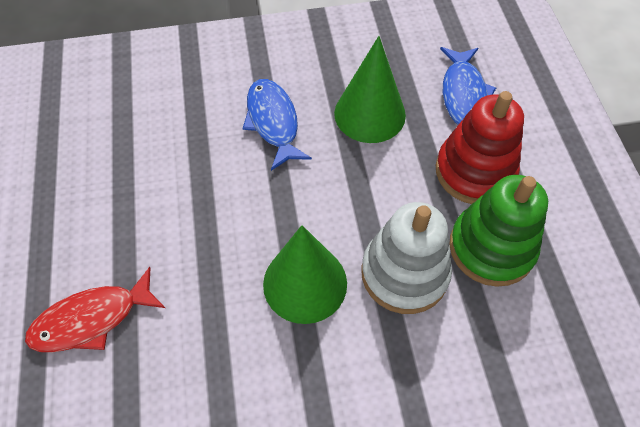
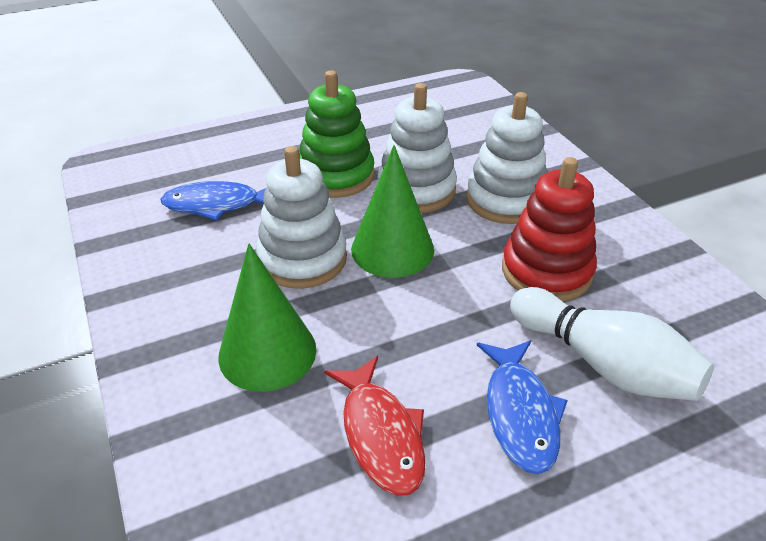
white bowling pin: 0 -> 1
white stacking toy: 1 -> 3

